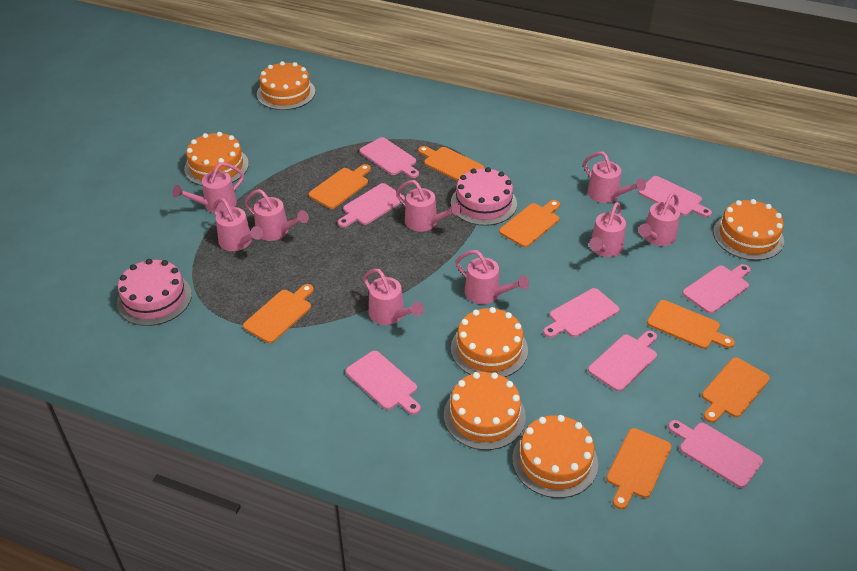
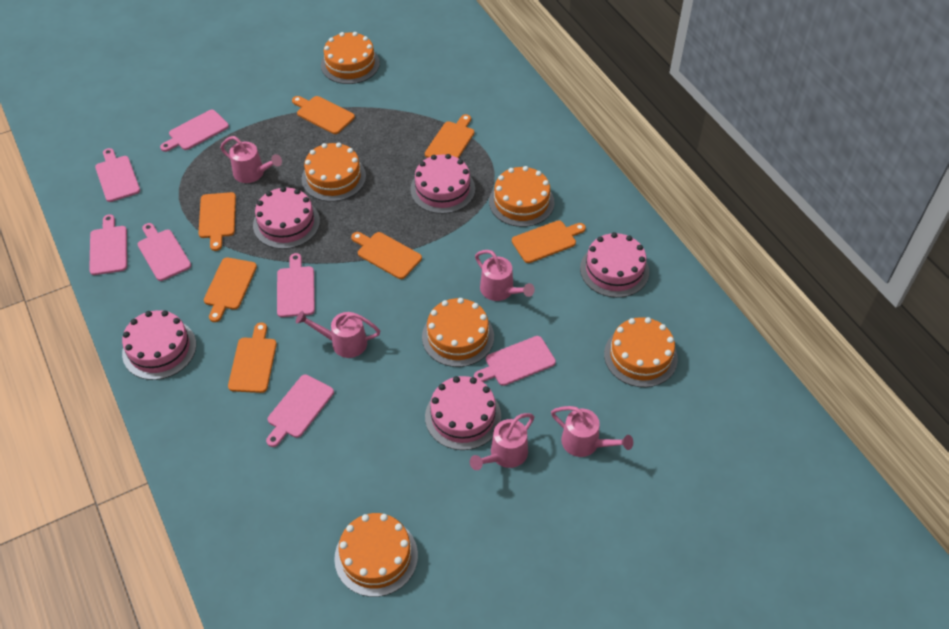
pink cake: 2 -> 5
pink cutting board: 8 -> 7
pink watering can: 9 -> 5

